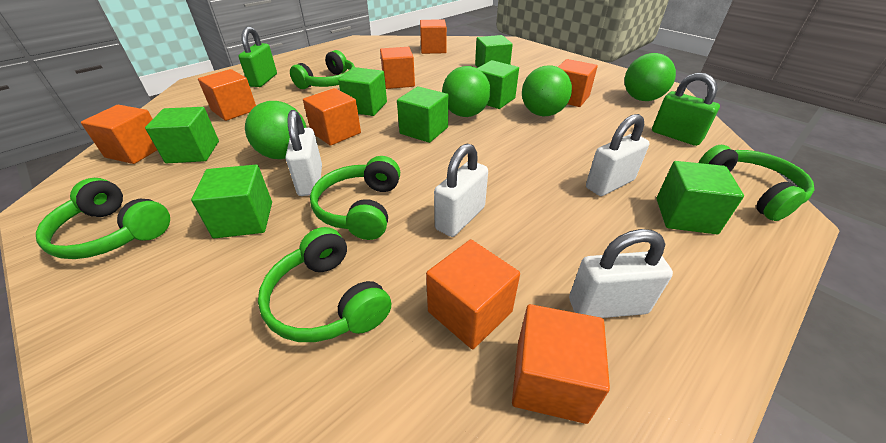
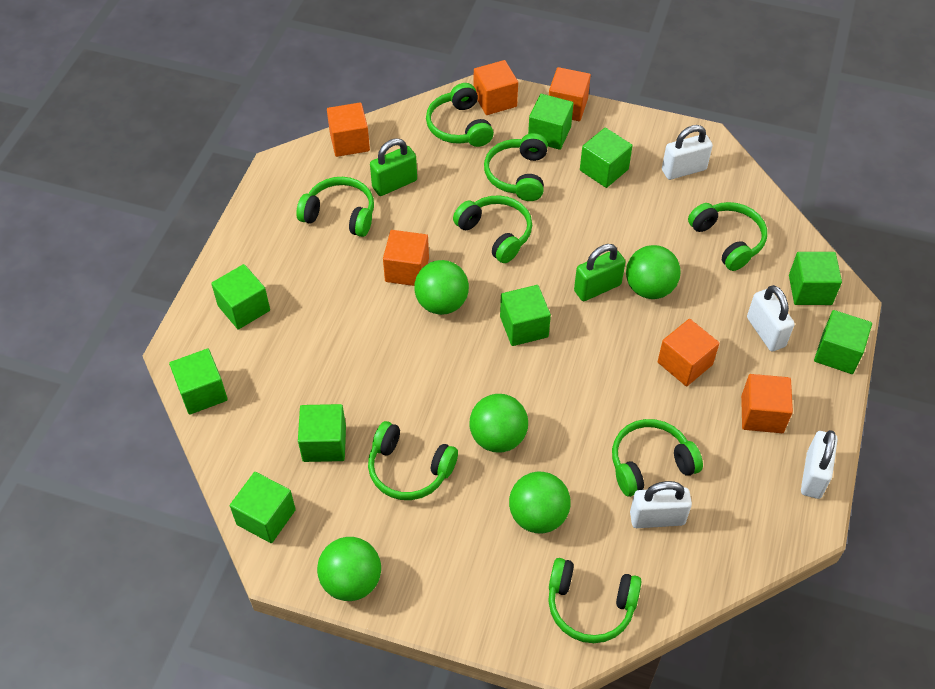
green ball: 4 -> 5
green cube: 7 -> 9
green headphones: 5 -> 8
orange cube: 8 -> 6

